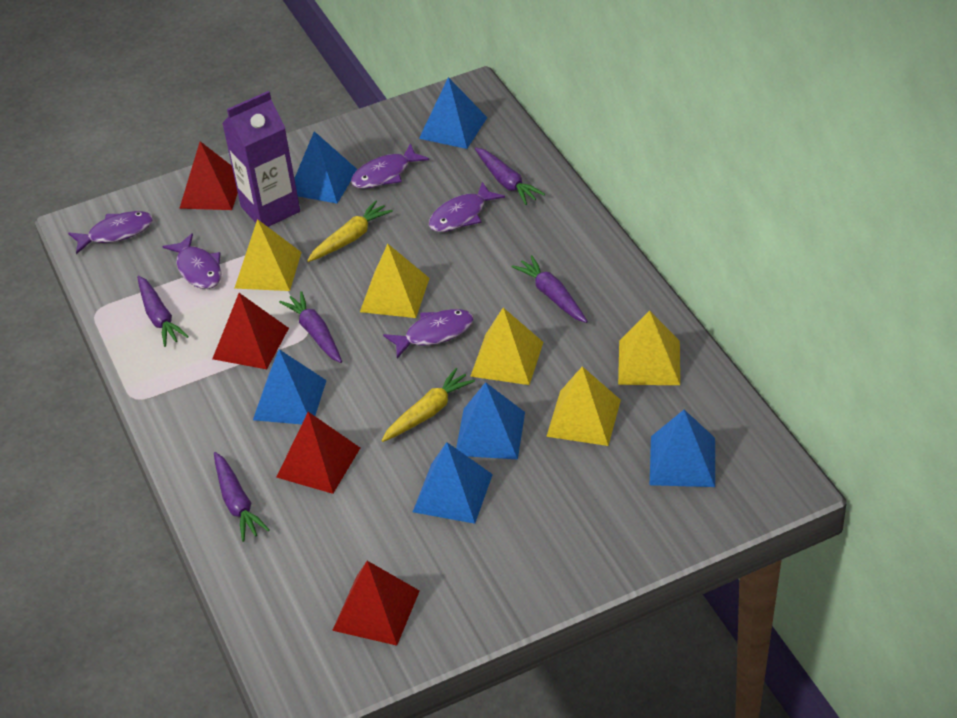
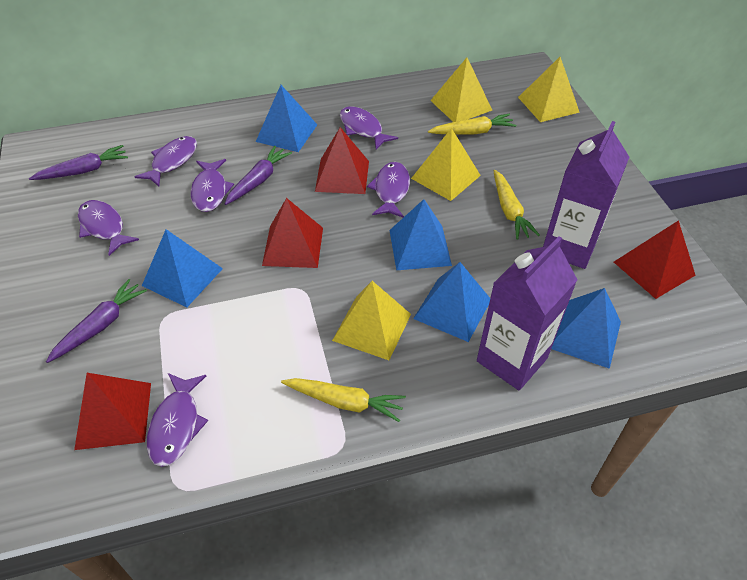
blue pyramid: 6 -> 5
purple carrot: 5 -> 3
purple carton: 1 -> 2
purple fish: 5 -> 6
yellow carrot: 2 -> 3
yellow pyramid: 5 -> 4

